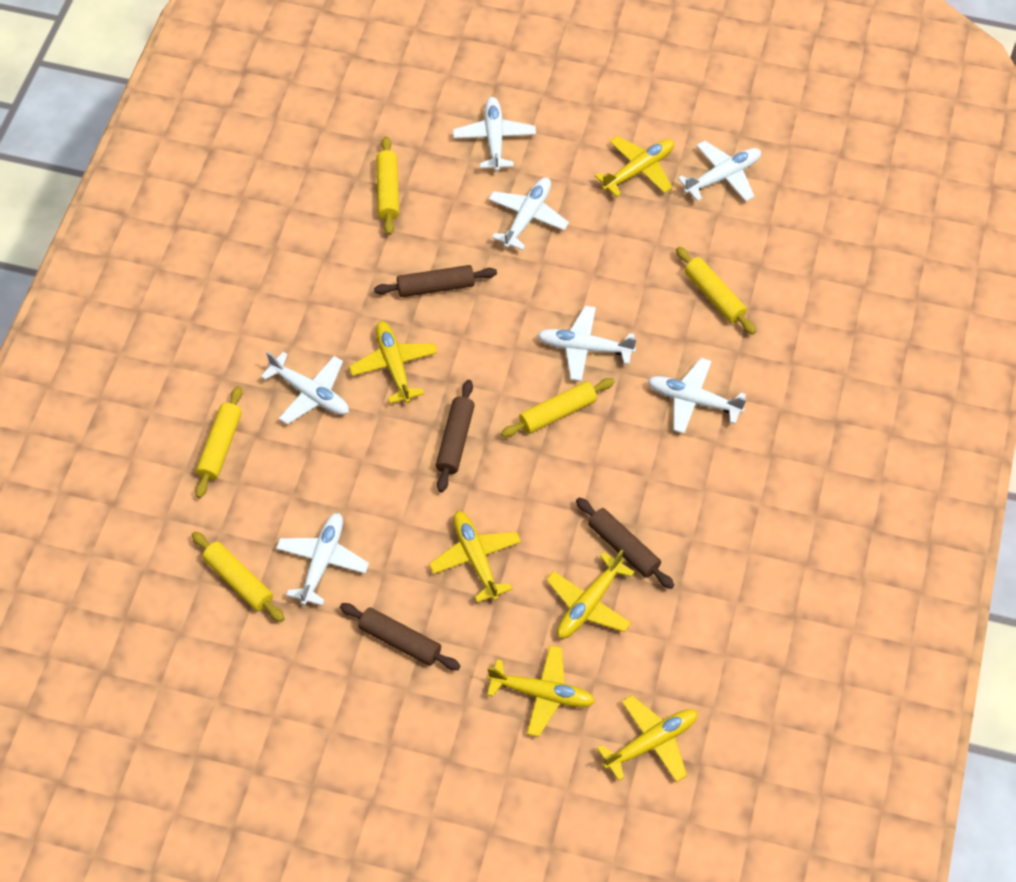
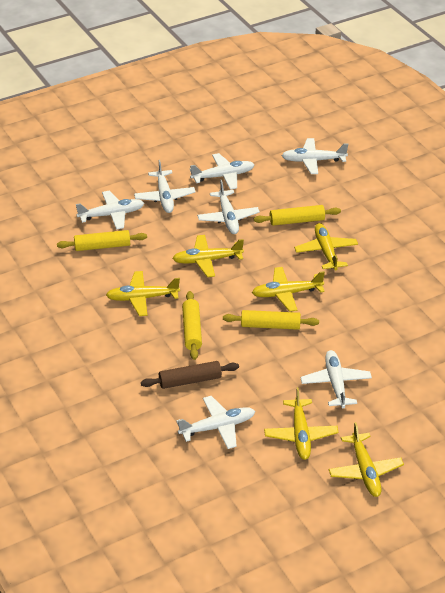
brown rolling pin: 4 -> 1
yellow rolling pin: 5 -> 4

